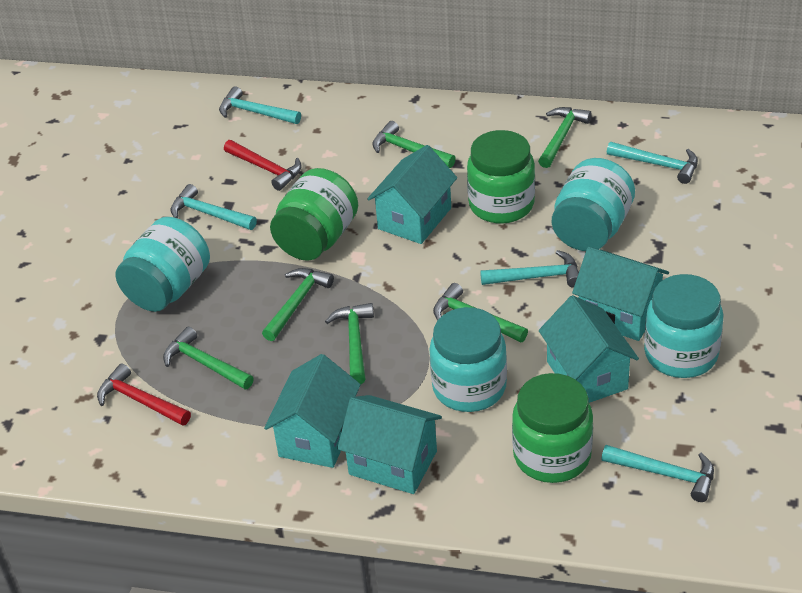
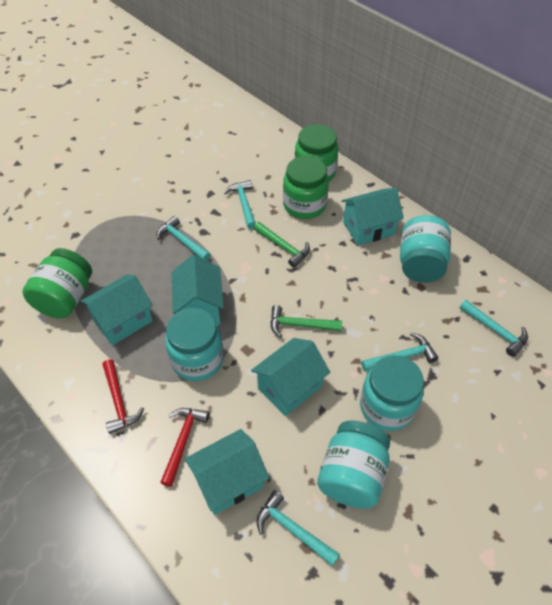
green hammer: 6 -> 2

